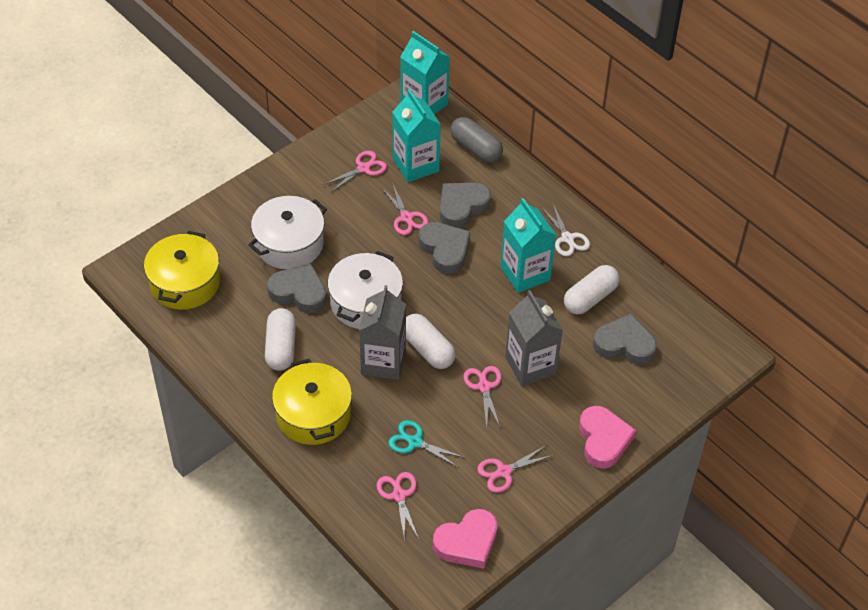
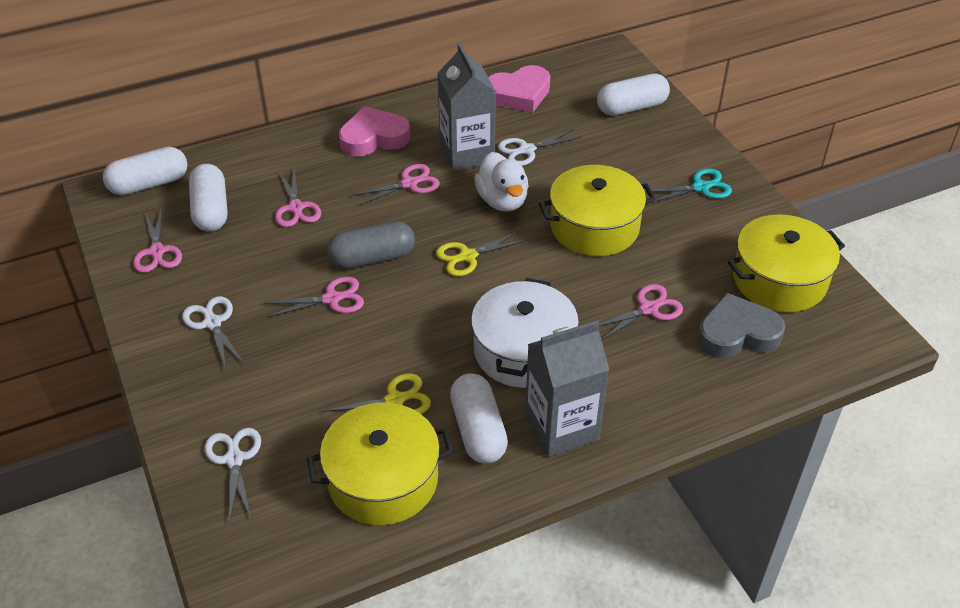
grey heart: 4 -> 1
turquoise carton: 3 -> 0
white capsule: 3 -> 4
white duck: 0 -> 1
white pot: 2 -> 1
white scissors: 1 -> 3
yellow pot: 2 -> 3
yellow scissors: 0 -> 2

